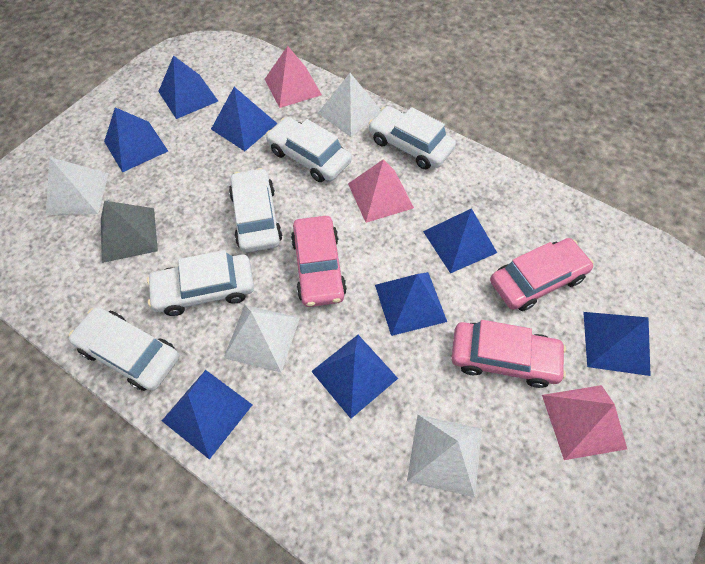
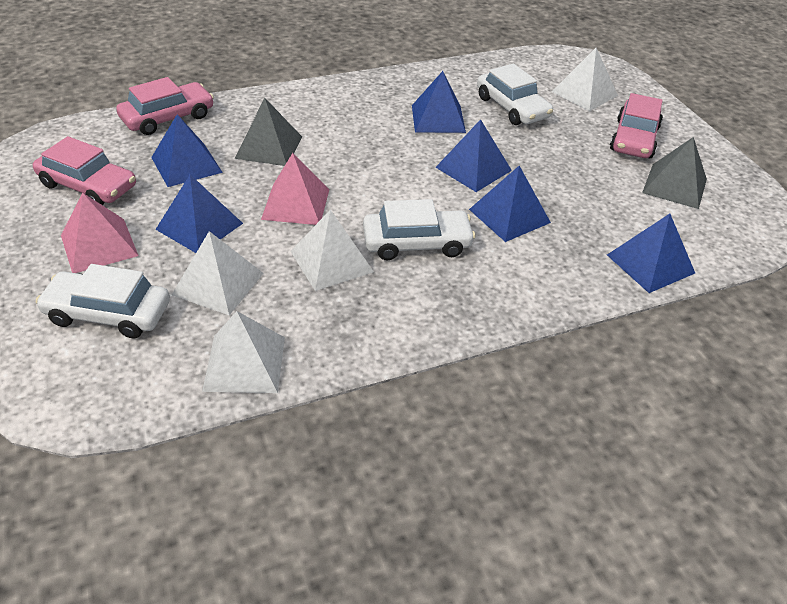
blue pyramid: 8 -> 6
grey pyramid: 1 -> 2
pink pyramid: 3 -> 2
white car: 5 -> 3

